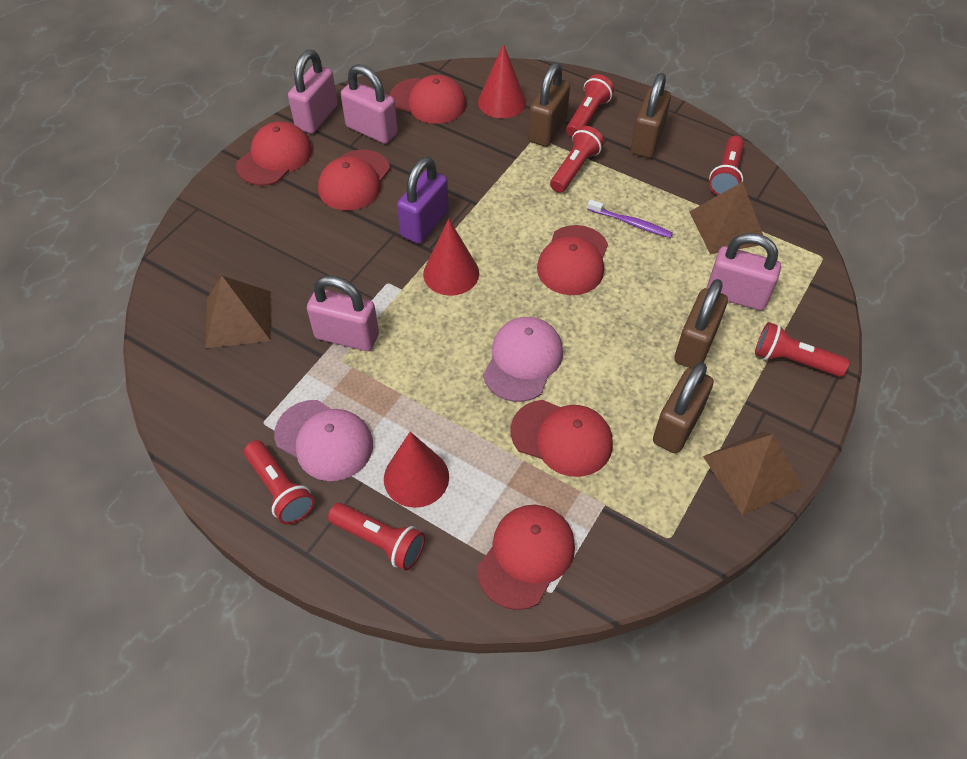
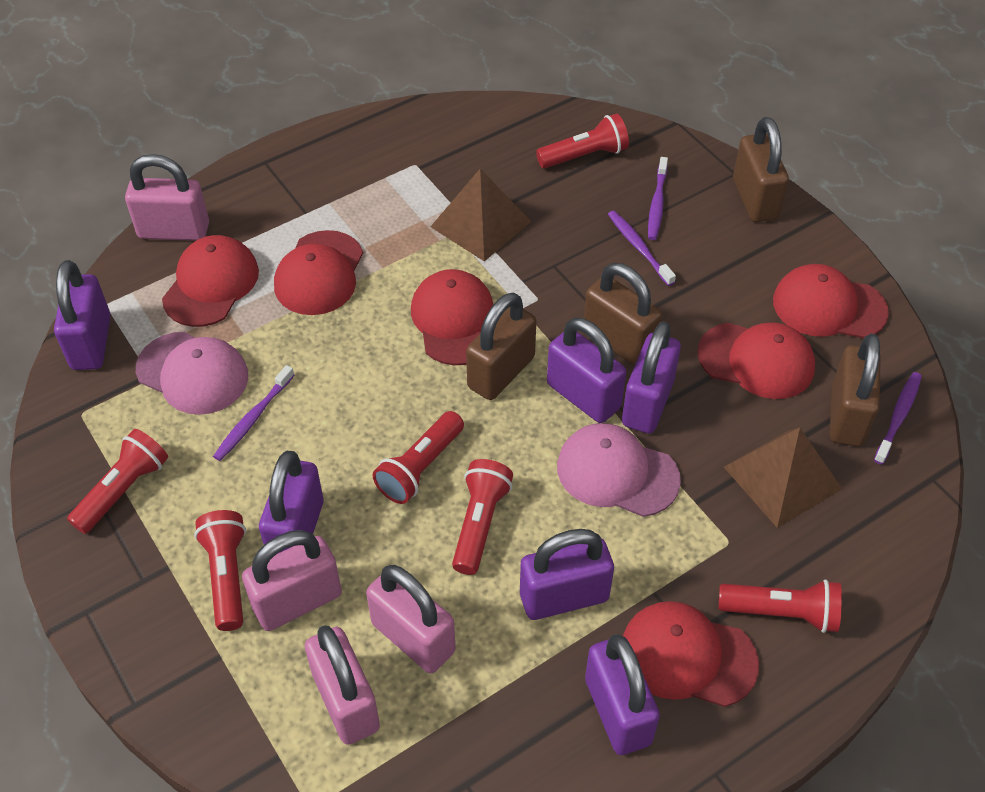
brown pyramid: 3 -> 2
purple padlock: 1 -> 6
purple toothbrush: 1 -> 4
red cone: 3 -> 0

